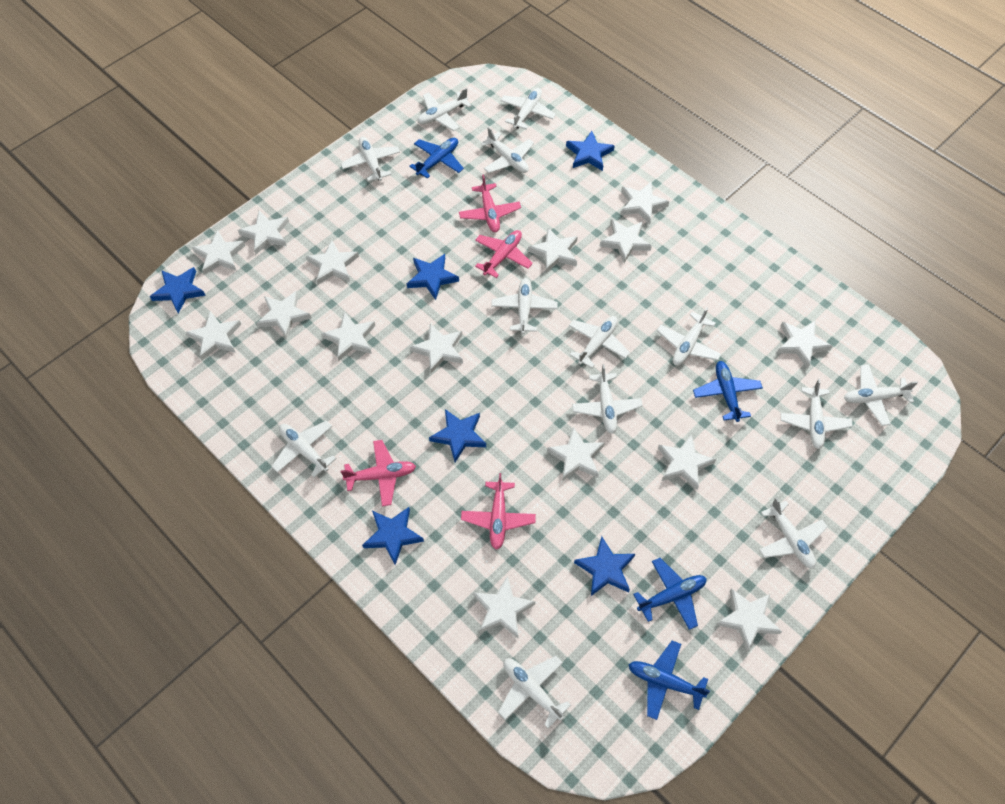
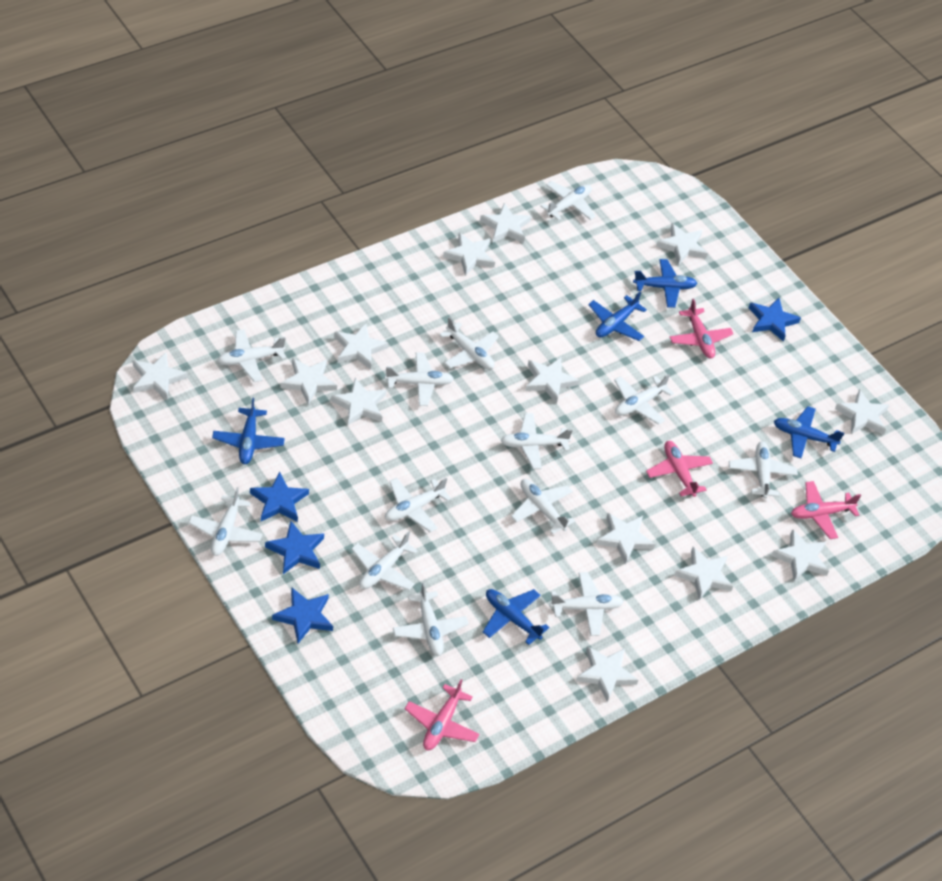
blue plane: 4 -> 5
blue star: 6 -> 4
white star: 15 -> 13

